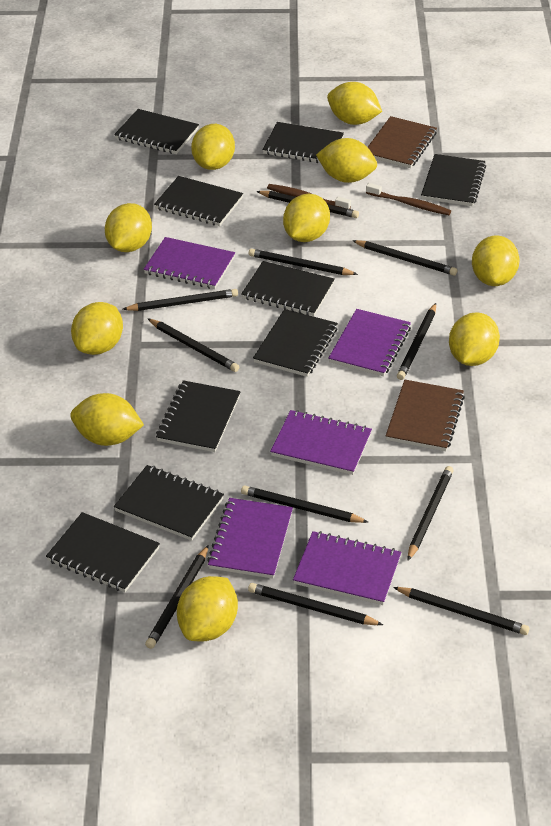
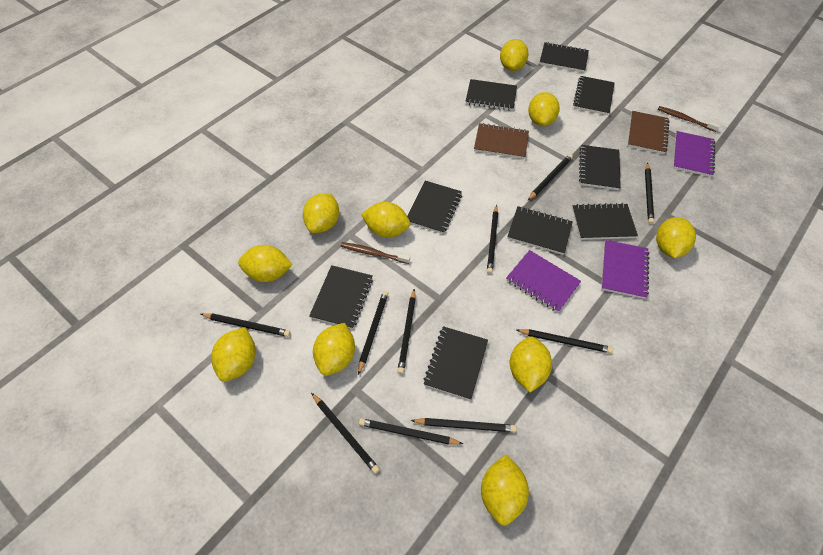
black pencil: 11 -> 10
purple notebook: 5 -> 3

